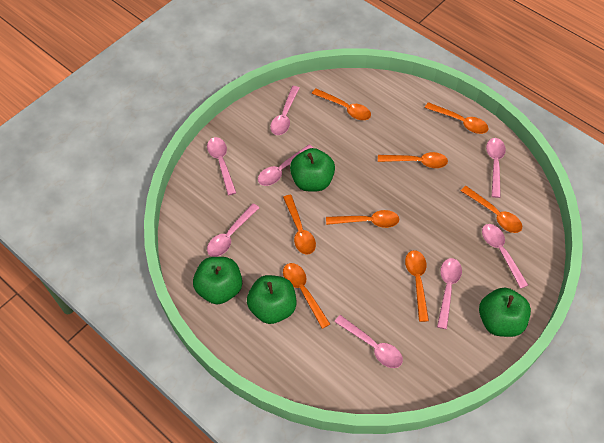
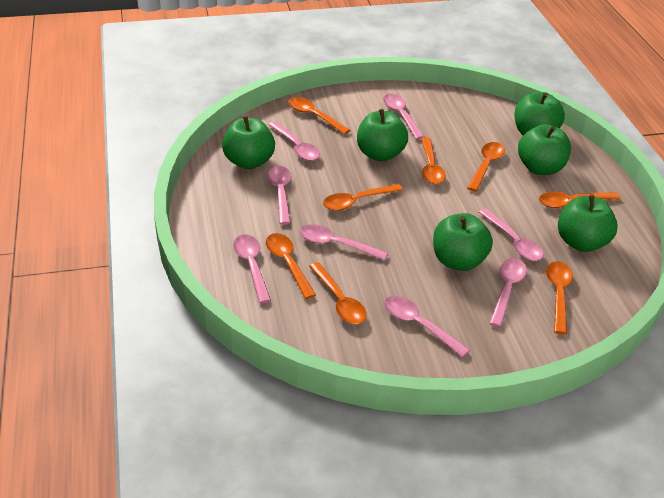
green apple: 4 -> 6

